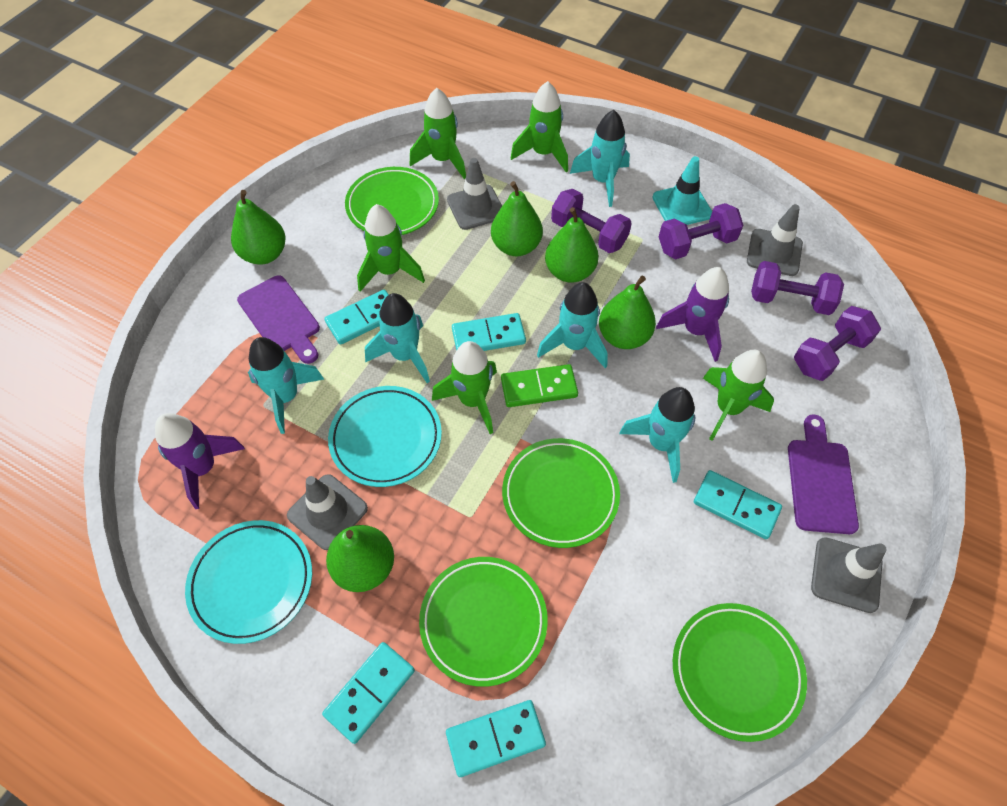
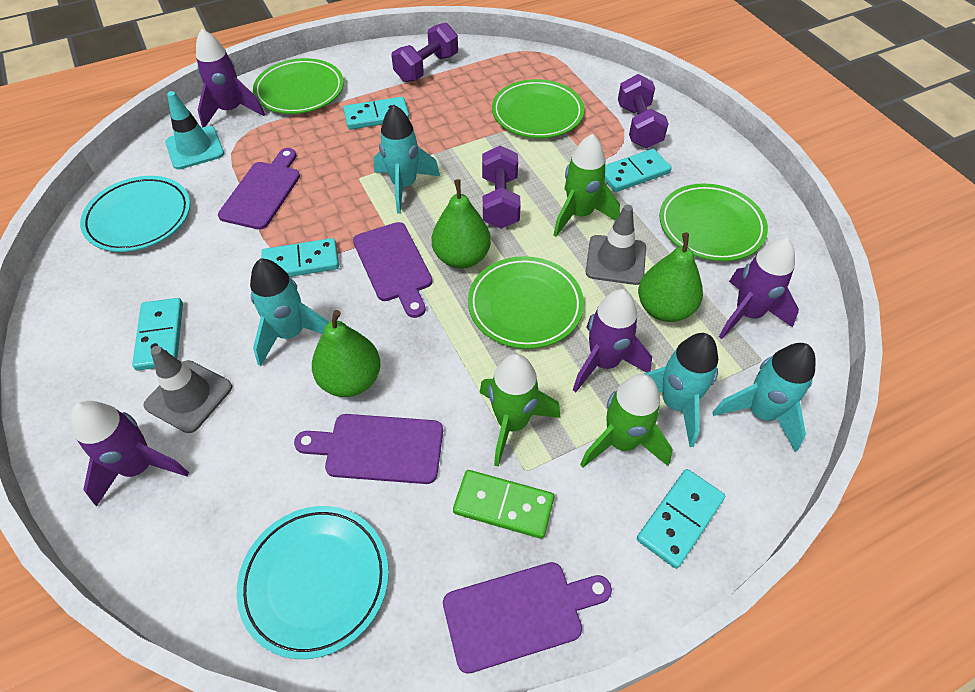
green pear: 5 -> 3
green rocket: 5 -> 3
grey traffic cone: 4 -> 2
purple cutting board: 2 -> 4
purple dumbbell: 4 -> 3
purple rocket: 2 -> 4
turquoise rocket: 5 -> 4

